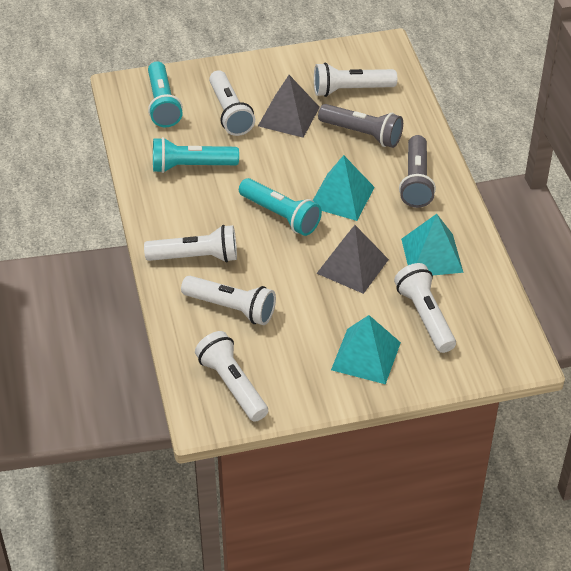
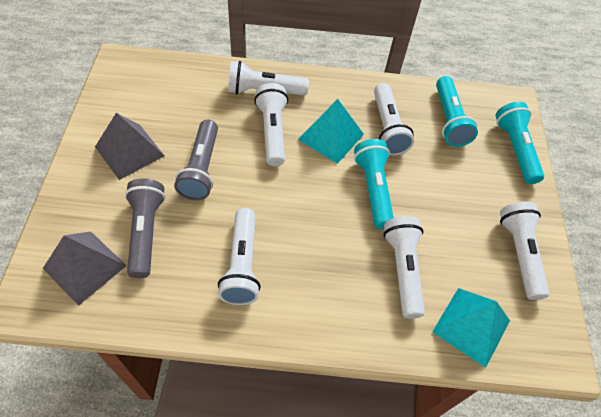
turquoise pyramid: 3 -> 2

